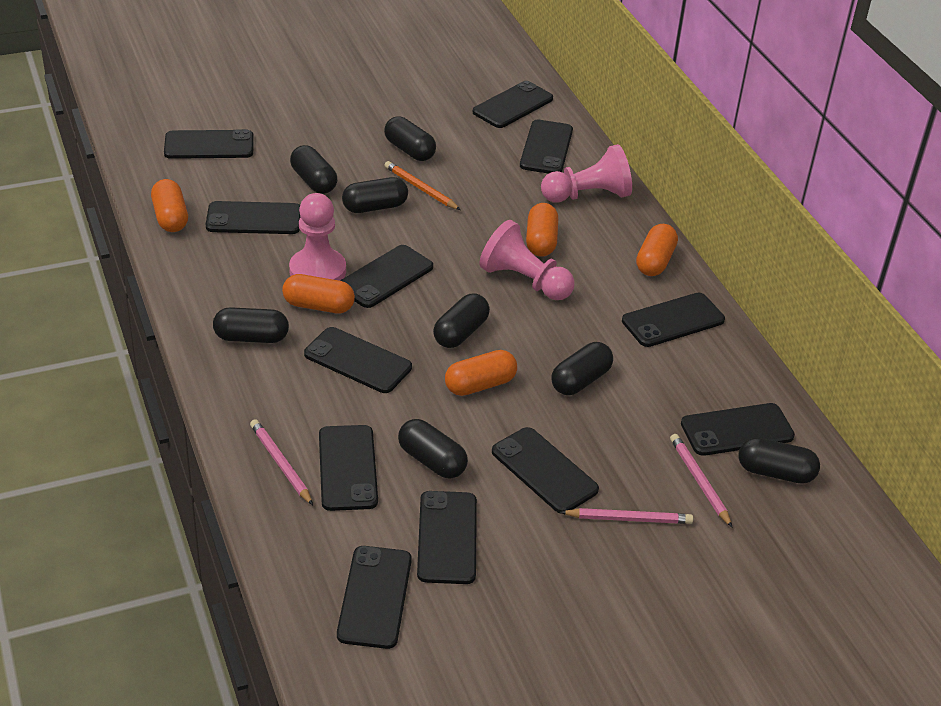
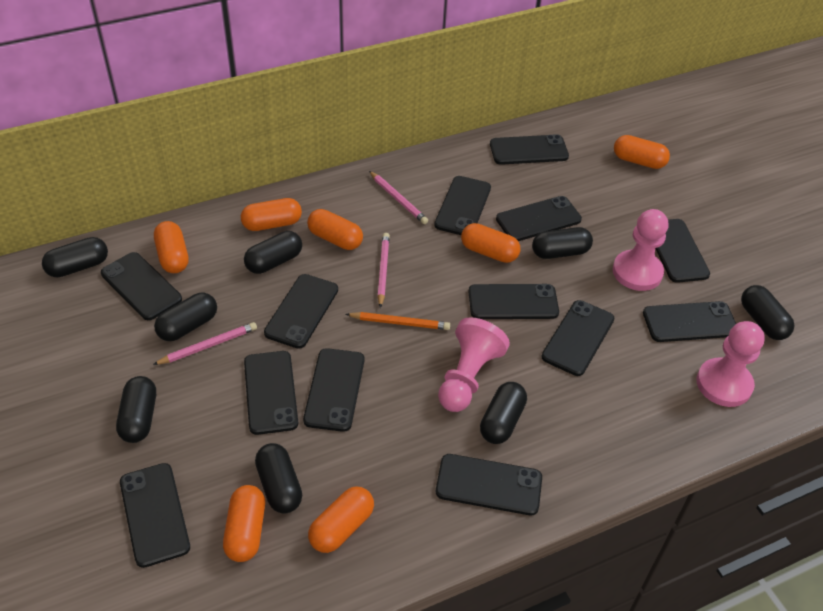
black phone: 12 -> 13
orange capsule: 5 -> 7

